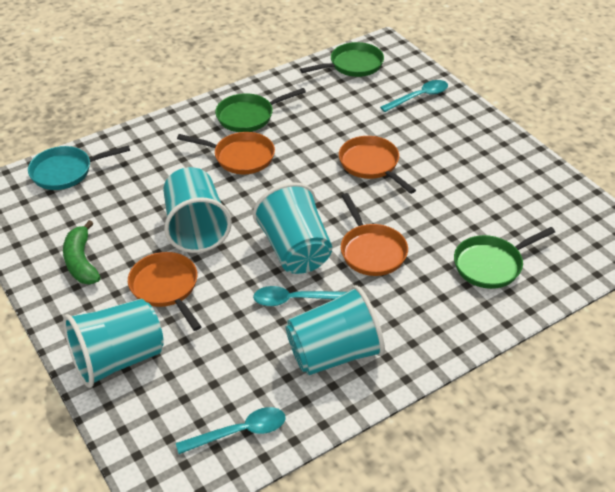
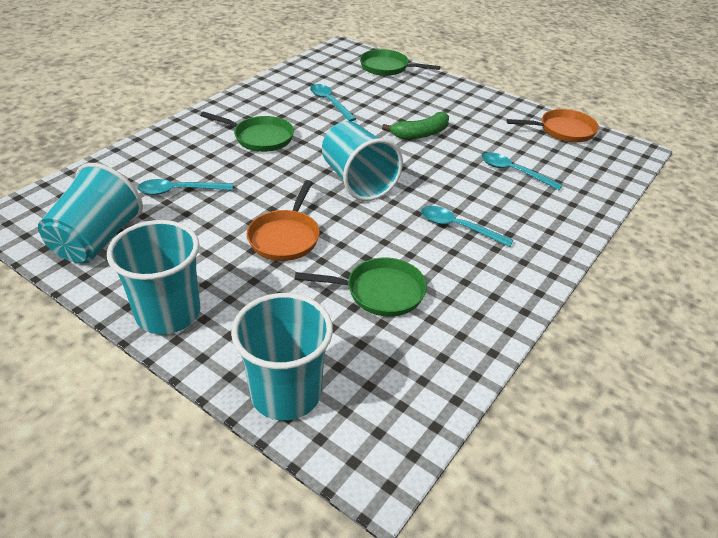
orange pan: 4 -> 2
turquoise pan: 1 -> 0
turquoise spoon: 3 -> 4

